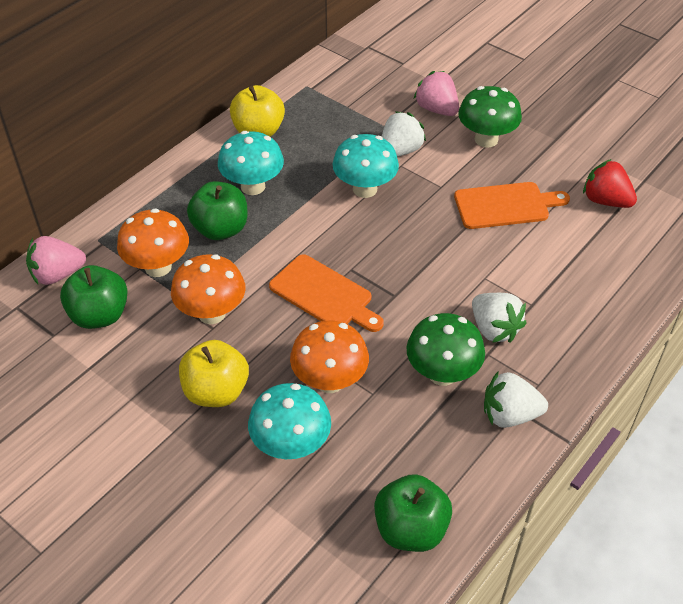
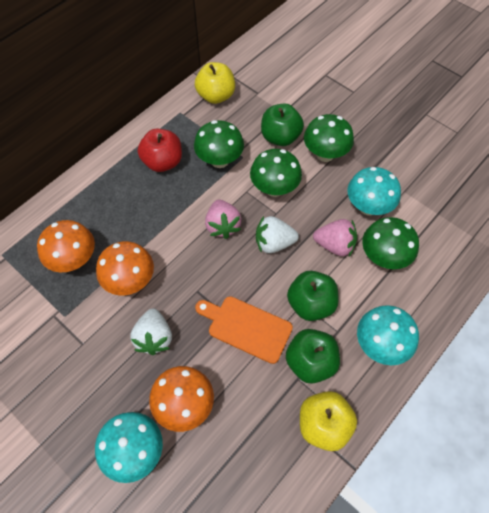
green mushroom: 2 -> 4
orange cutting board: 2 -> 1
red apple: 0 -> 1
red strawberry: 1 -> 0
white strawberry: 3 -> 2

